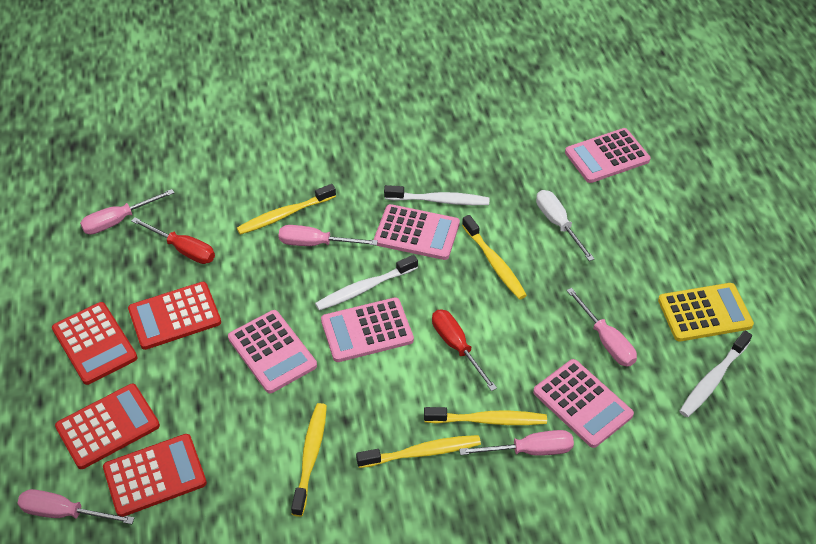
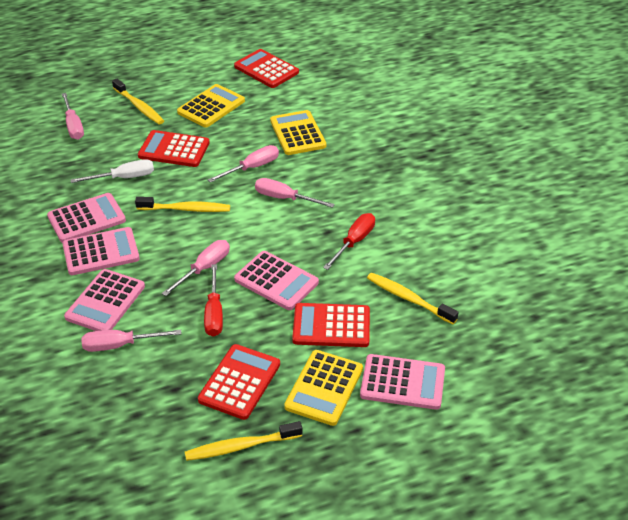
white toothbrush: 3 -> 0
yellow calculator: 1 -> 3
yellow toothbrush: 5 -> 4

